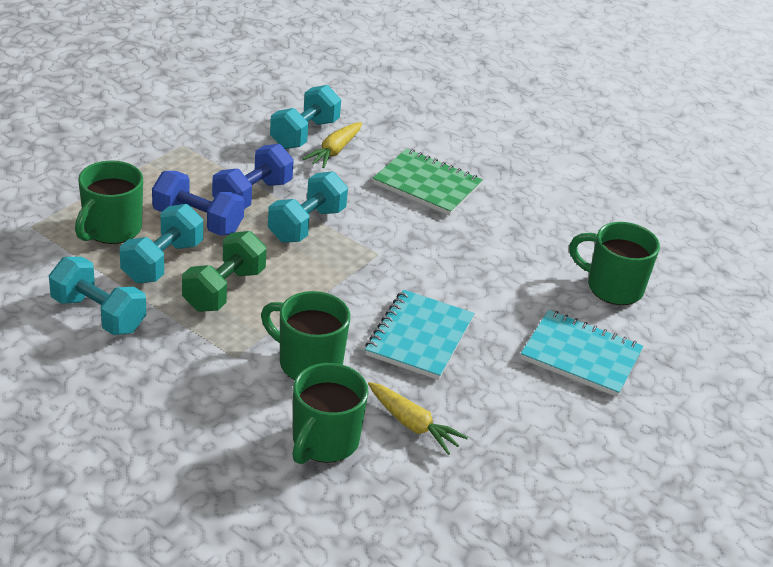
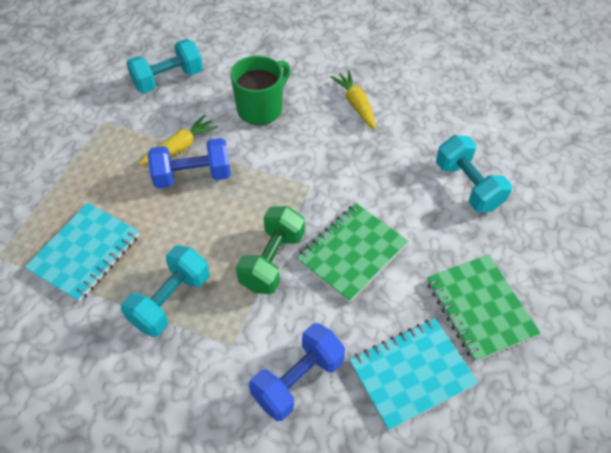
green mug: 4 -> 1
green notebook: 1 -> 2
turquoise dumbbell: 4 -> 3

